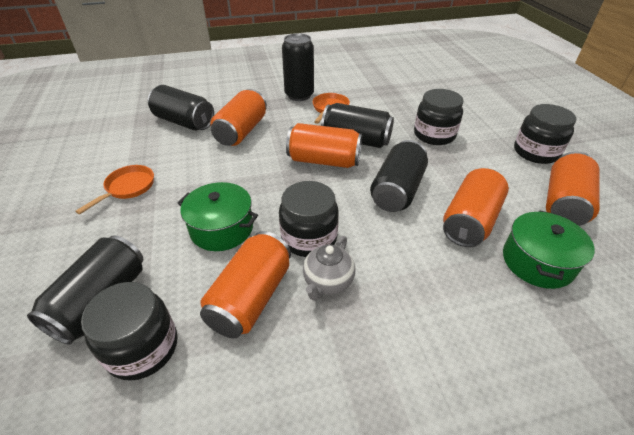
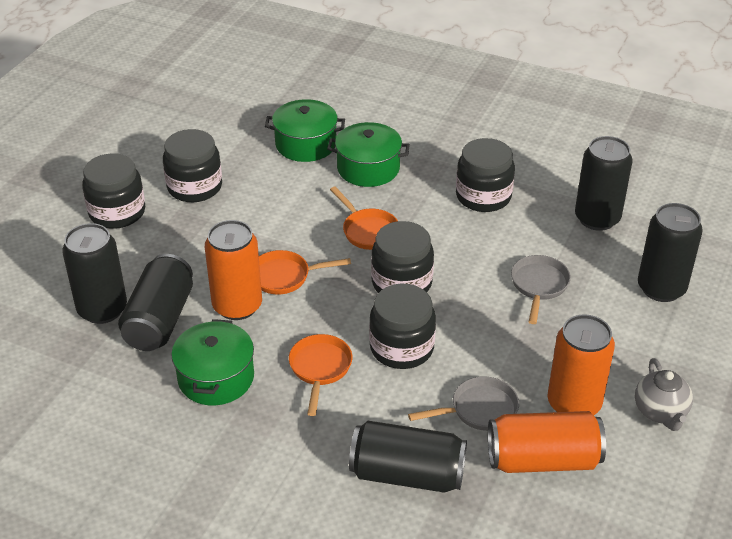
black jar: 4 -> 5
green pot: 2 -> 3
grey pan: 0 -> 2
orange can: 5 -> 3
orange pan: 2 -> 3

